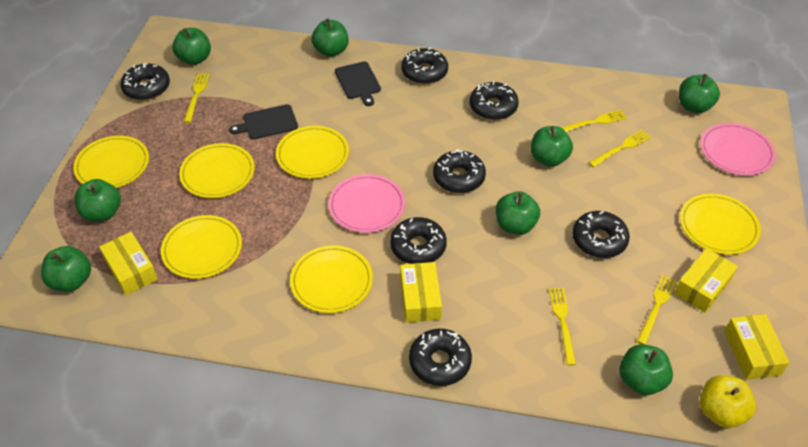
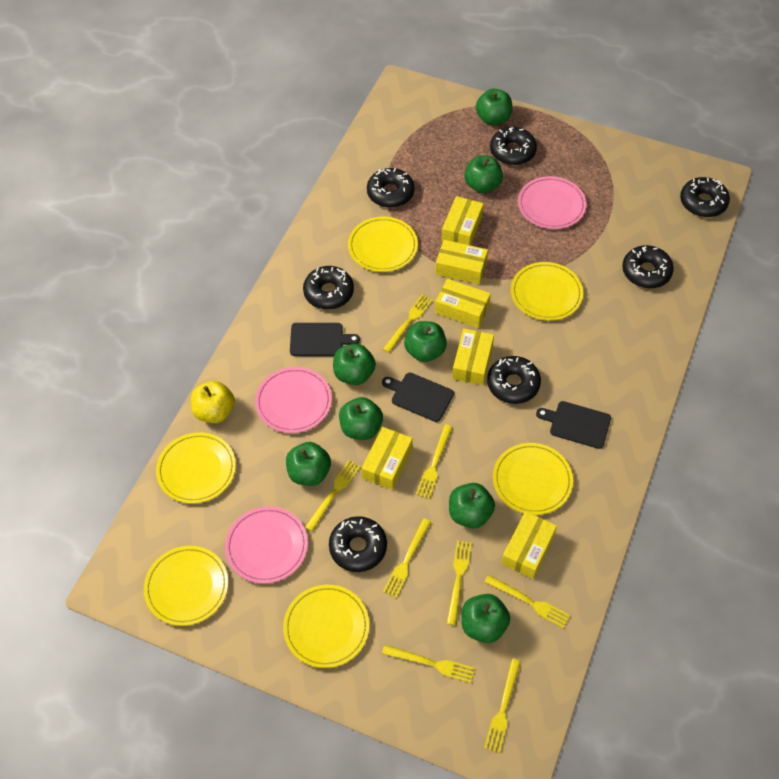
black cutting board: 2 -> 3
pink plate: 2 -> 3
yellow box: 4 -> 6
yellow fork: 5 -> 8

